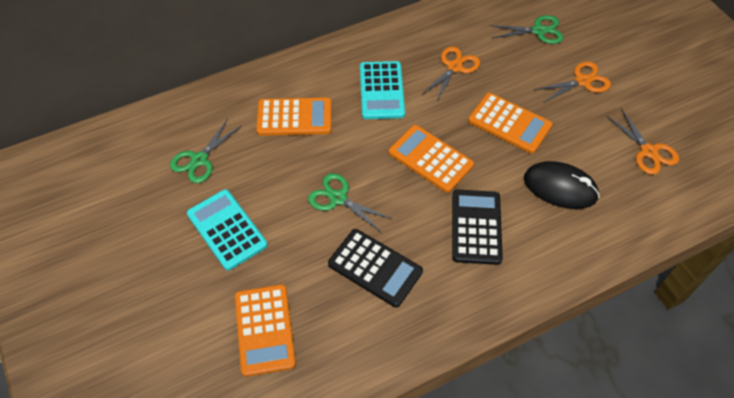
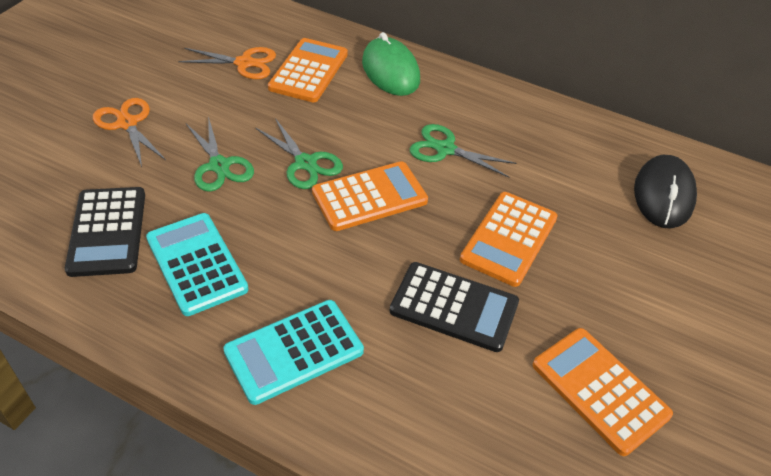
green mouse: 0 -> 1
orange scissors: 3 -> 2

